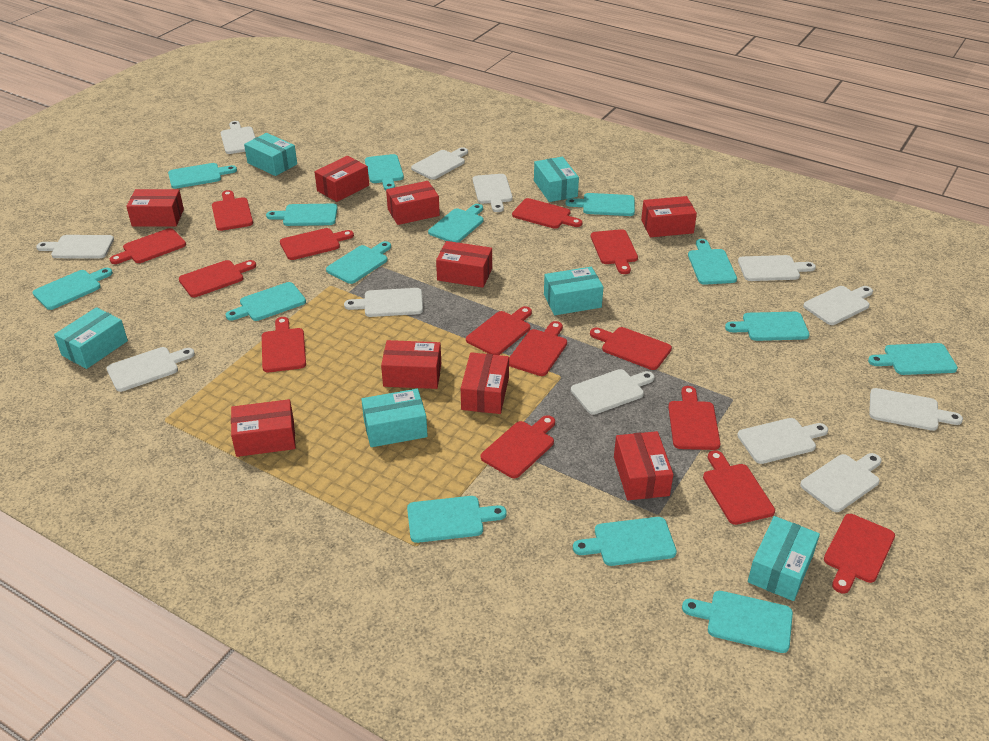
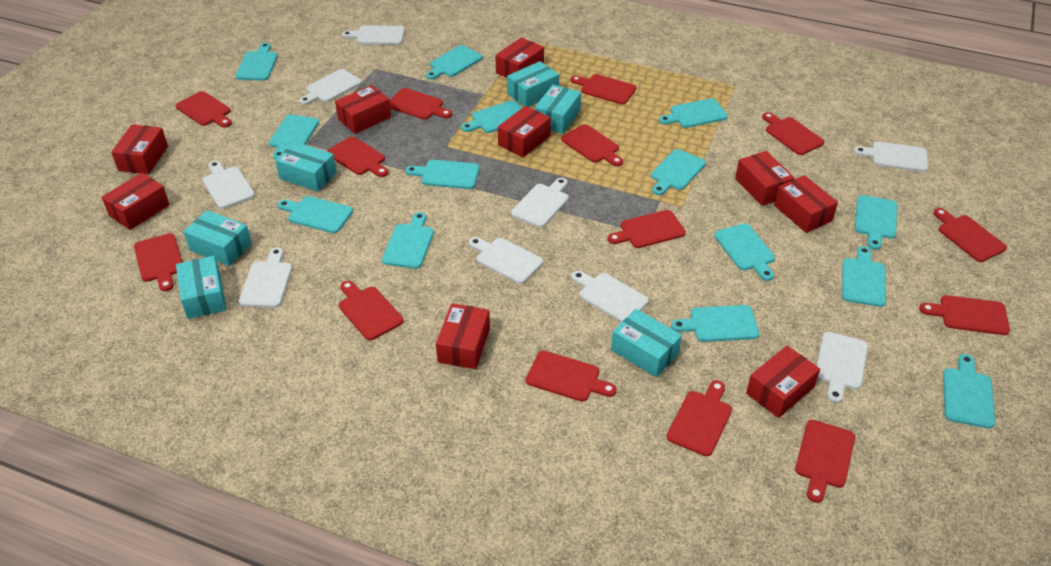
white cutting board: 12 -> 9

